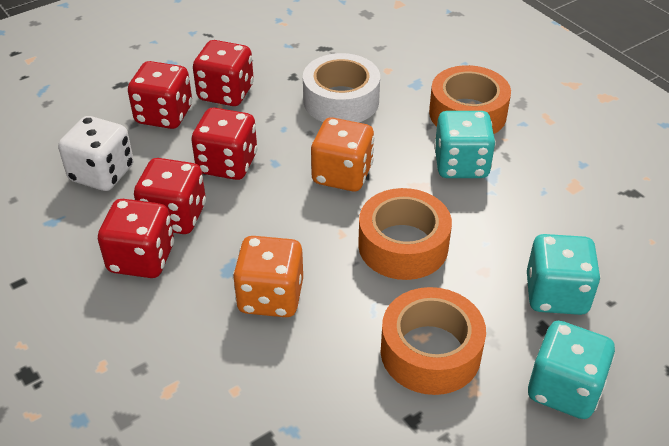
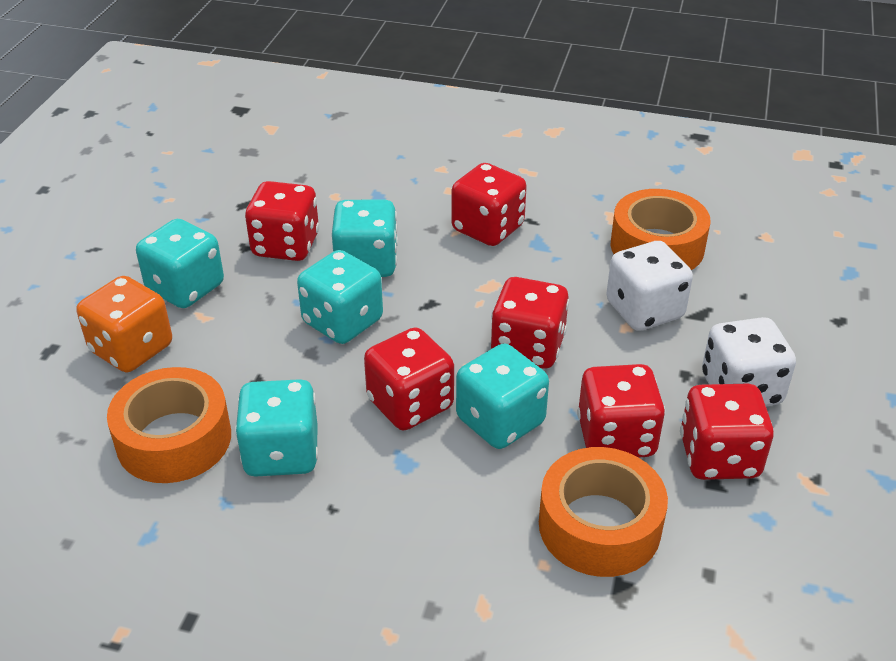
orange dice: 2 -> 1
red dice: 5 -> 6
turquoise dice: 3 -> 5
white dice: 1 -> 2
white tape: 1 -> 0

